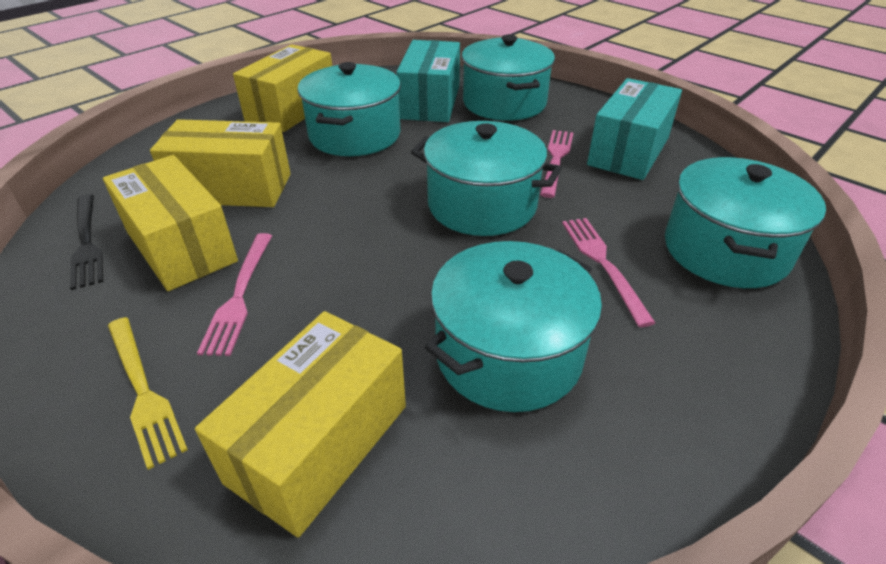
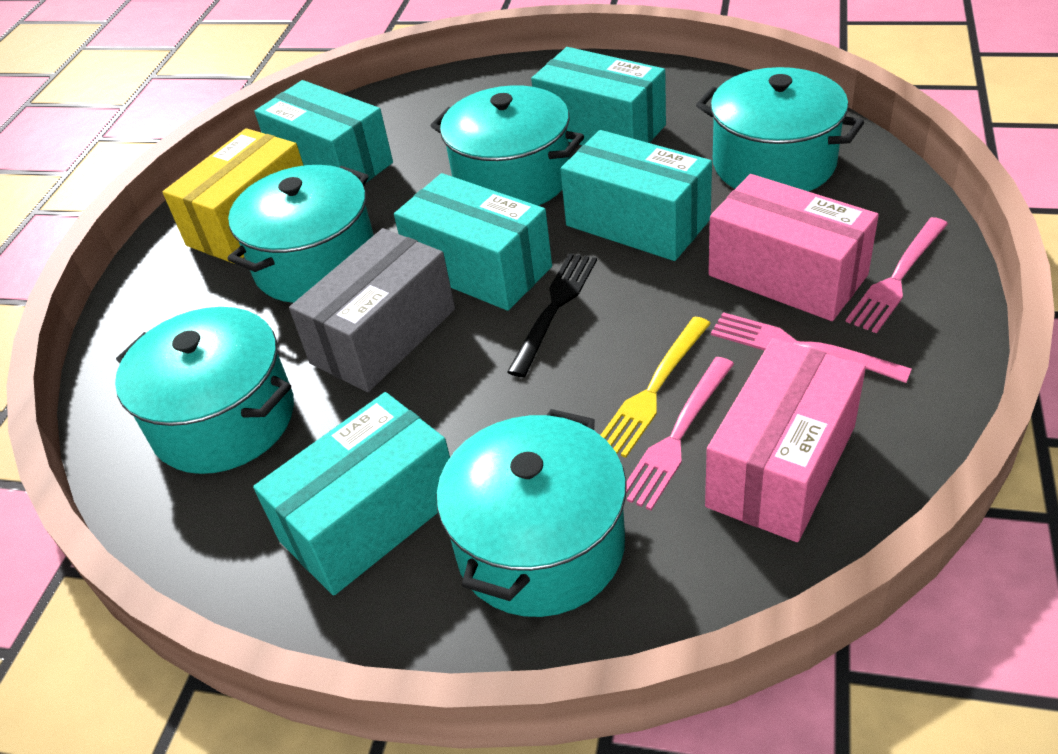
grey box: 0 -> 1
pink box: 0 -> 2
turquoise box: 2 -> 5
yellow box: 4 -> 1

